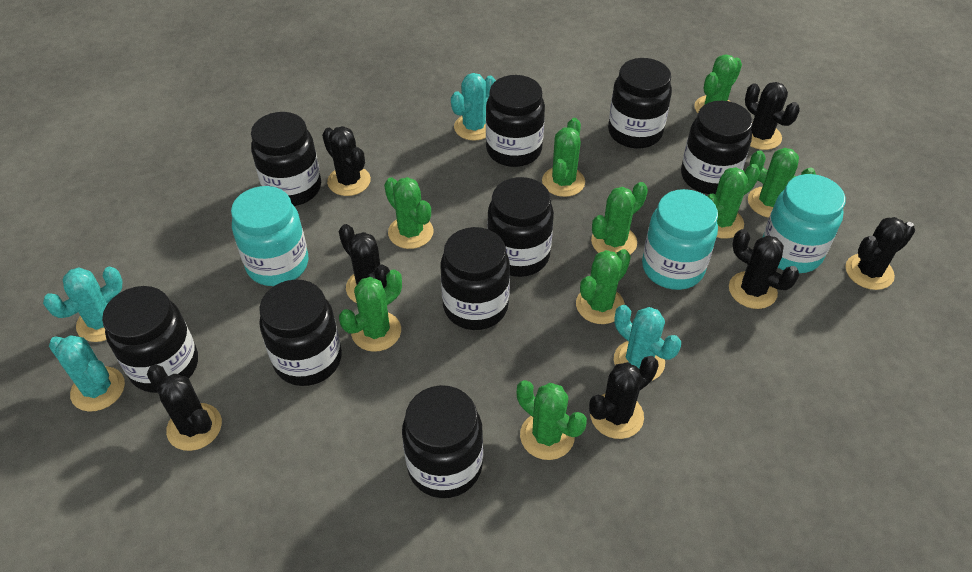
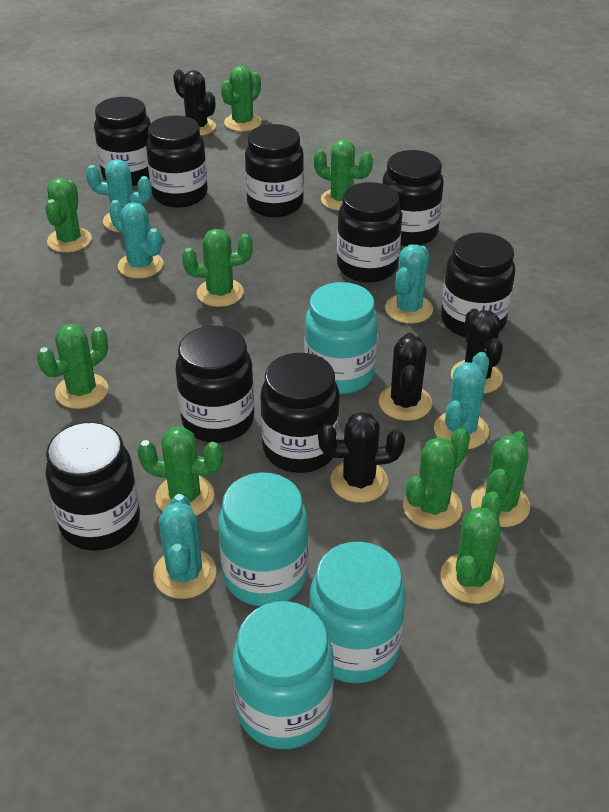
black cactus: 7 -> 4
turquoise cactus: 4 -> 5
turquoise jar: 3 -> 4

